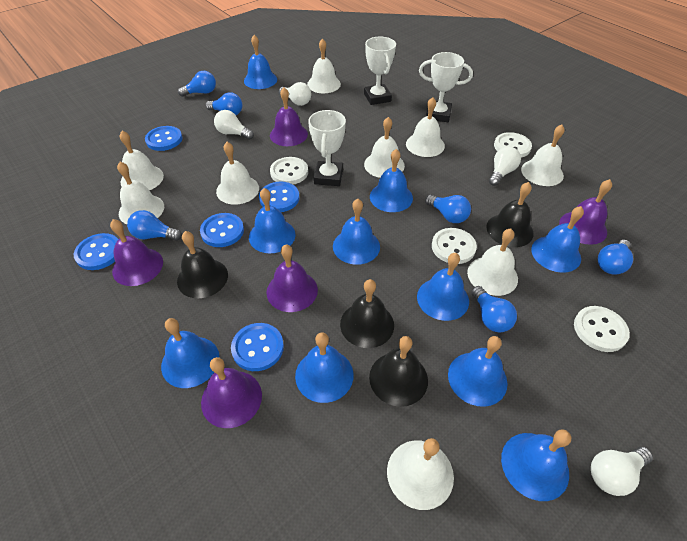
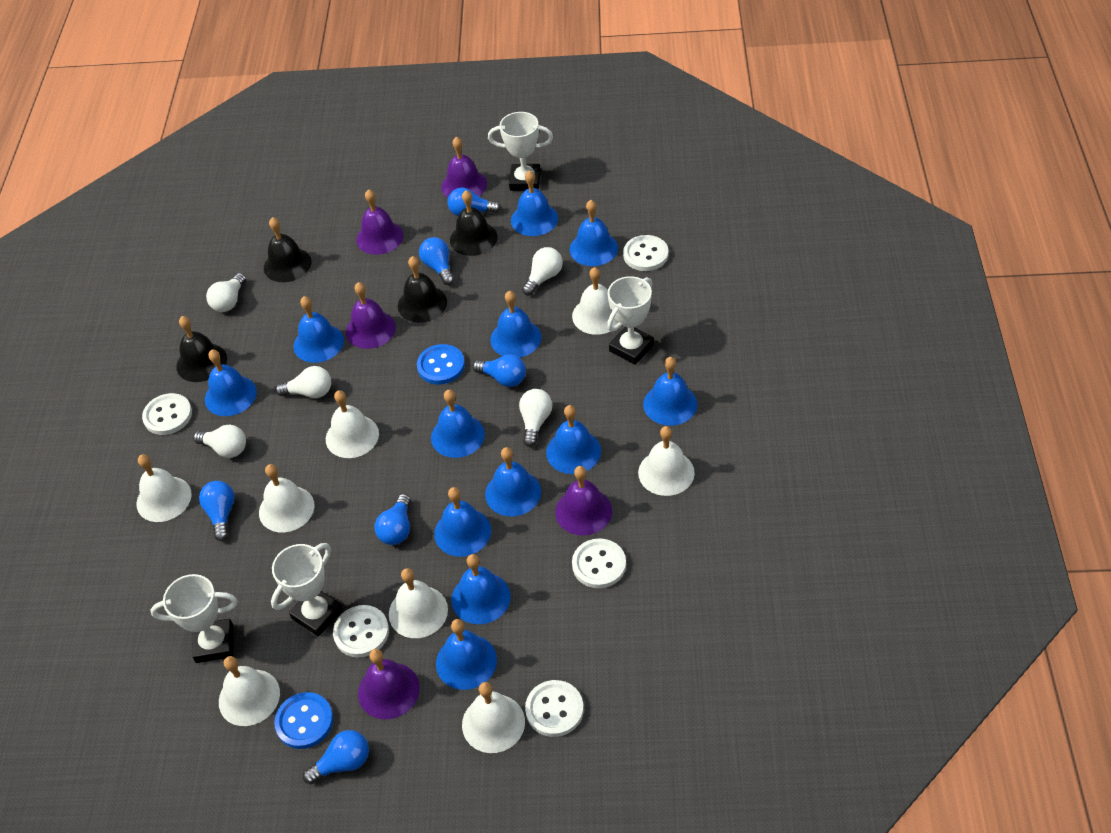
blue bell: 10 -> 12
blue button: 5 -> 2
white bell: 9 -> 8
white button: 4 -> 5
white light bulb: 4 -> 5
white trophy: 3 -> 4

